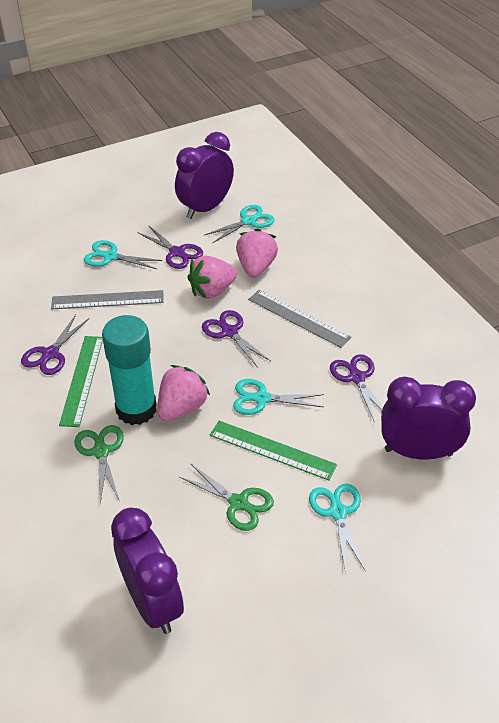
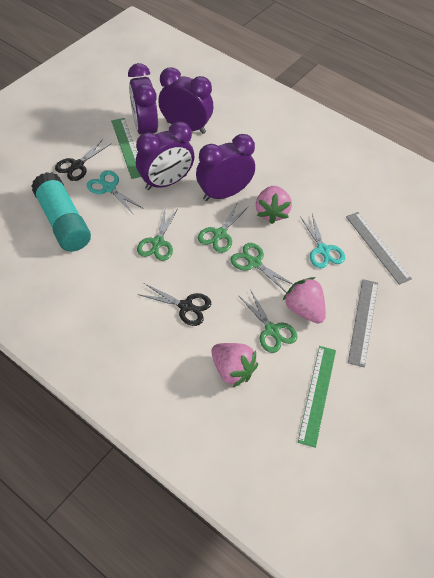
black scissors: 0 -> 2
green scissors: 2 -> 4
purple clock: 3 -> 4
purple scissors: 4 -> 0
turquoise scissors: 4 -> 2

